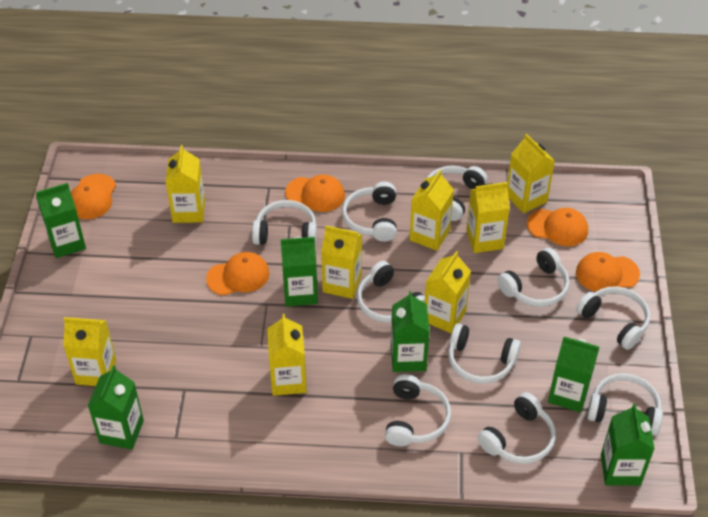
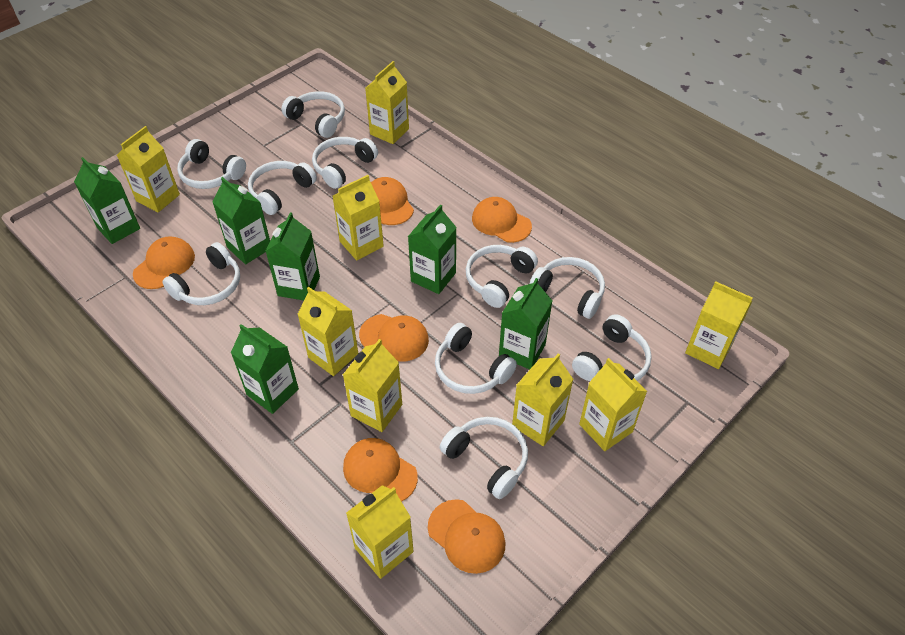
orange cap: 5 -> 6
yellow carton: 8 -> 9

